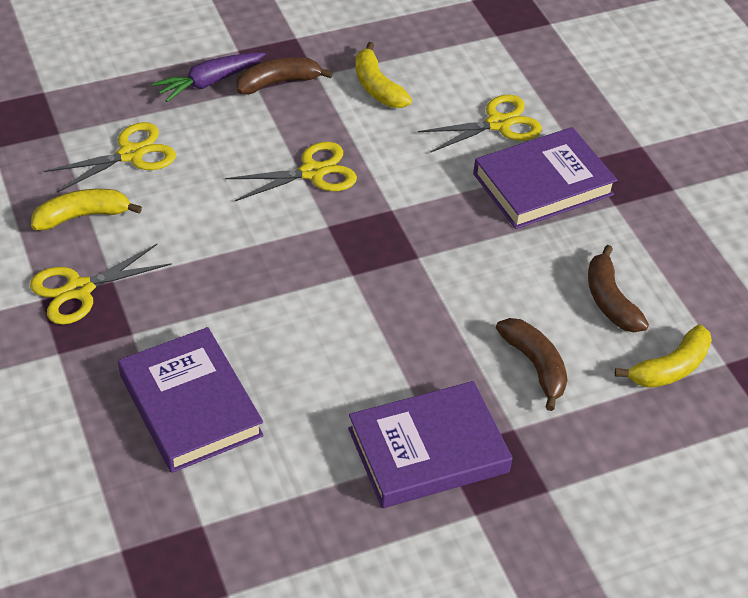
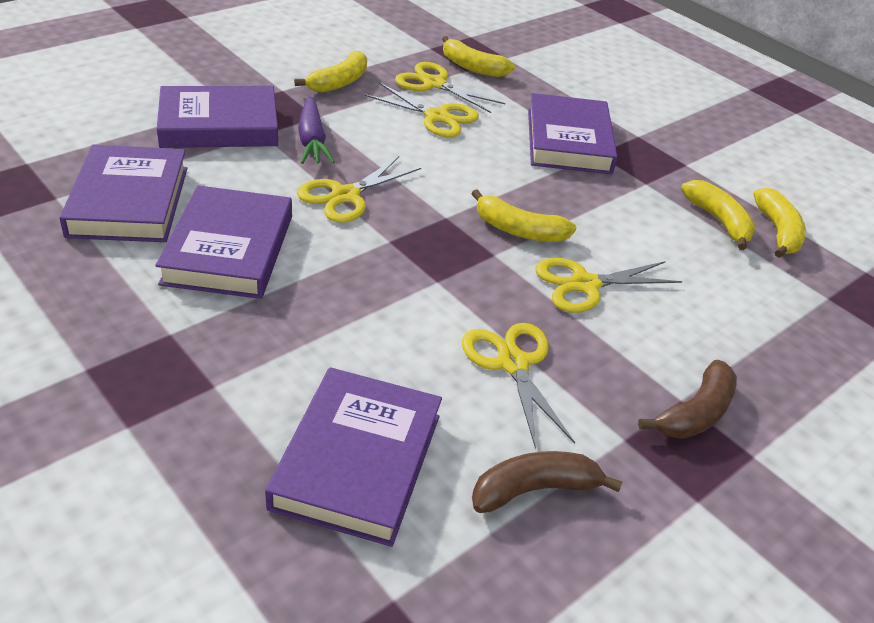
brown banana: 3 -> 2
purple book: 3 -> 5
yellow banana: 3 -> 5
yellow scissors: 4 -> 5

